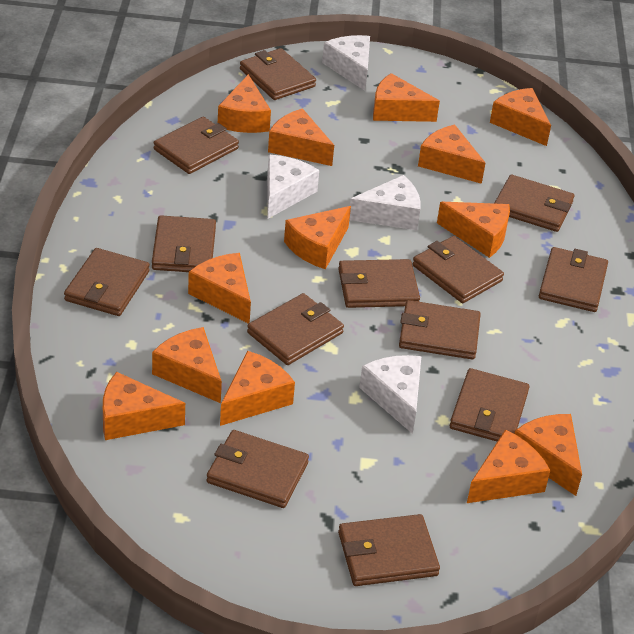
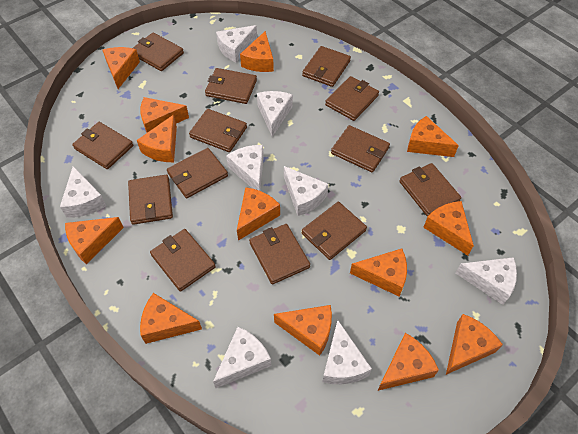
white cheese: 4 -> 8

